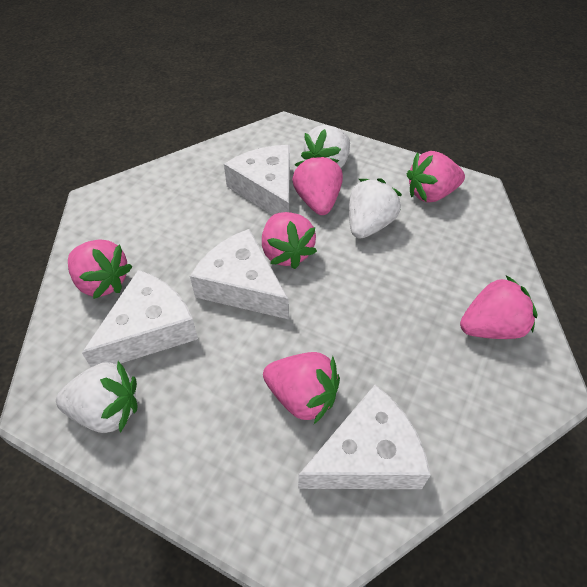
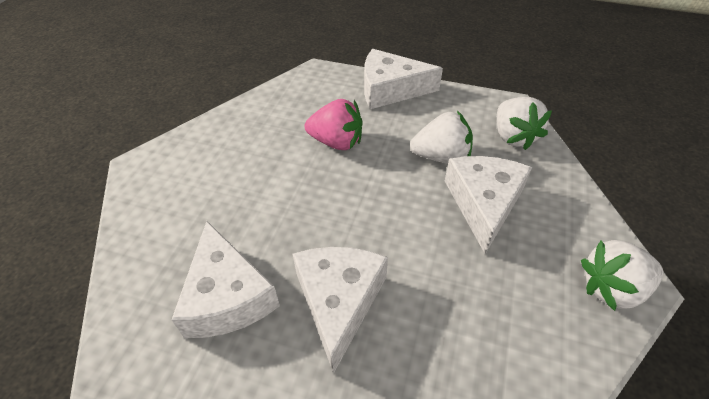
pink strawberry: 6 -> 1

